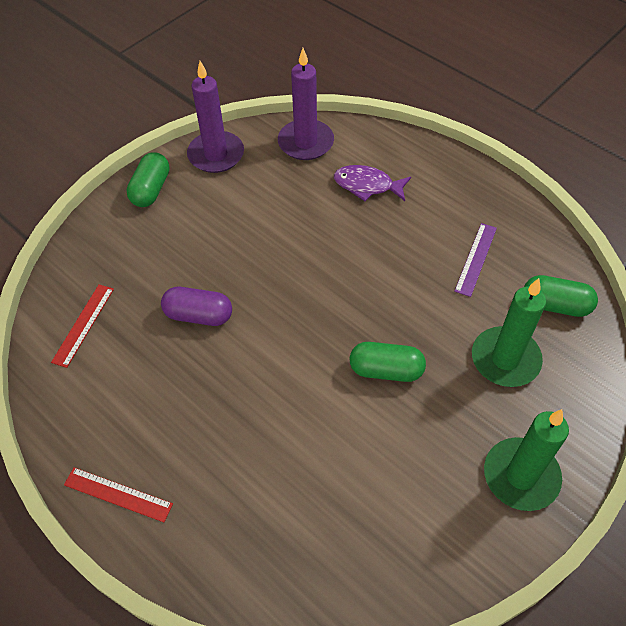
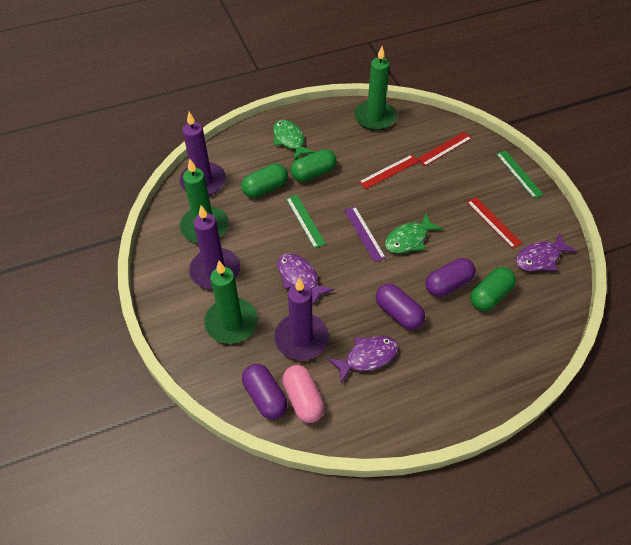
green candle: 2 -> 3
green fish: 0 -> 2
green ruler: 0 -> 2
pink capsule: 0 -> 1
purple candle: 2 -> 3
purple capsule: 1 -> 3
purple fish: 1 -> 3
red ruler: 2 -> 3

